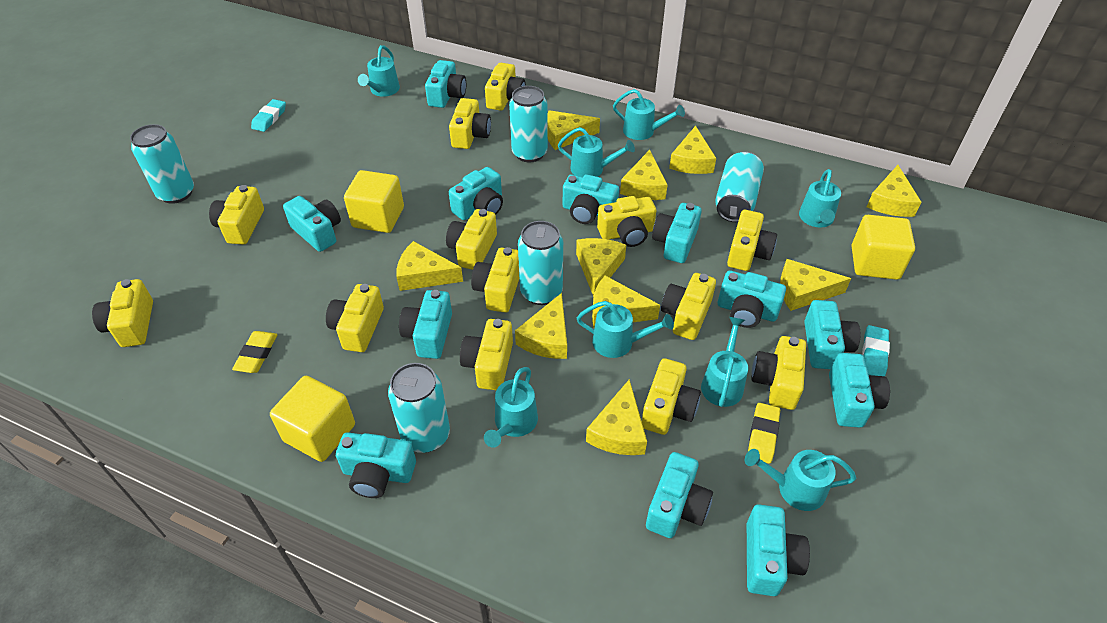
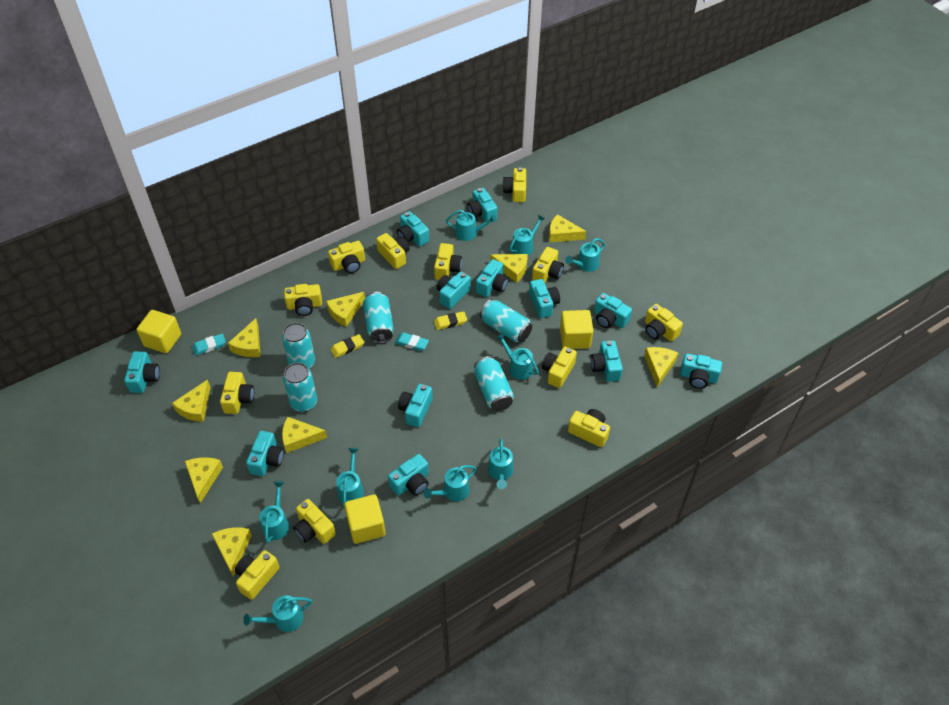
turquoise watering can: 8 -> 9
yellow camera: 13 -> 12
yellow cheese: 10 -> 9

